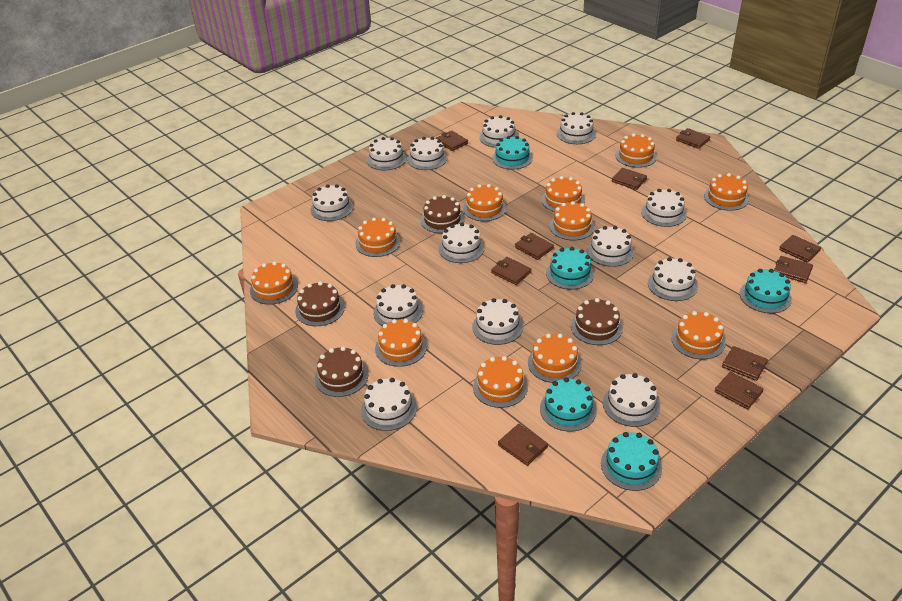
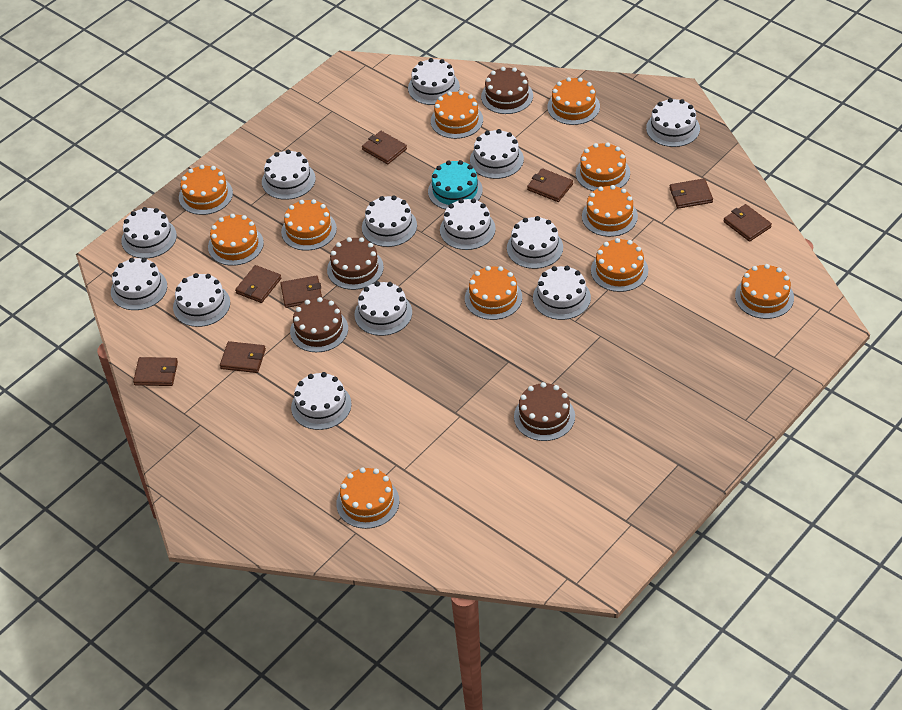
brown wallet: 10 -> 8
turquoise cake: 5 -> 1

